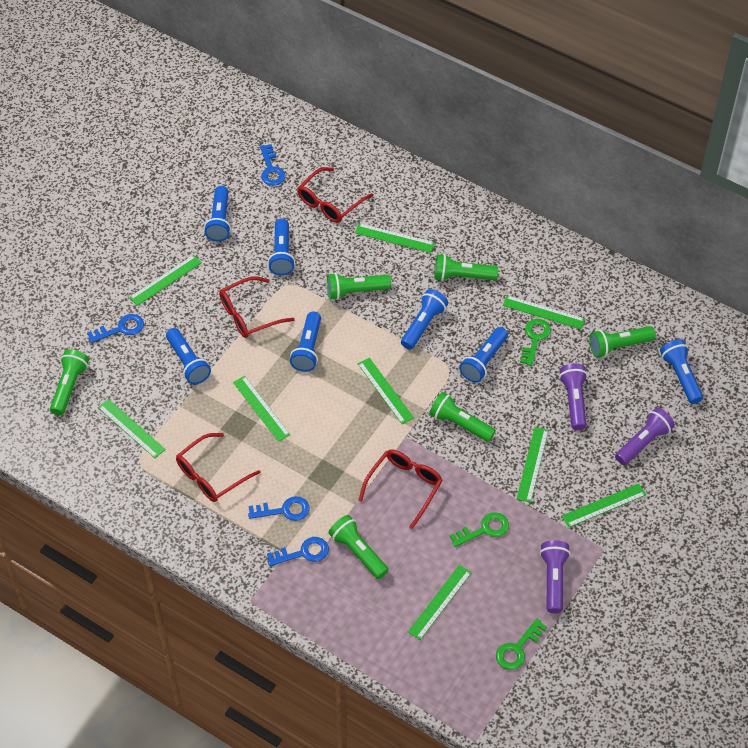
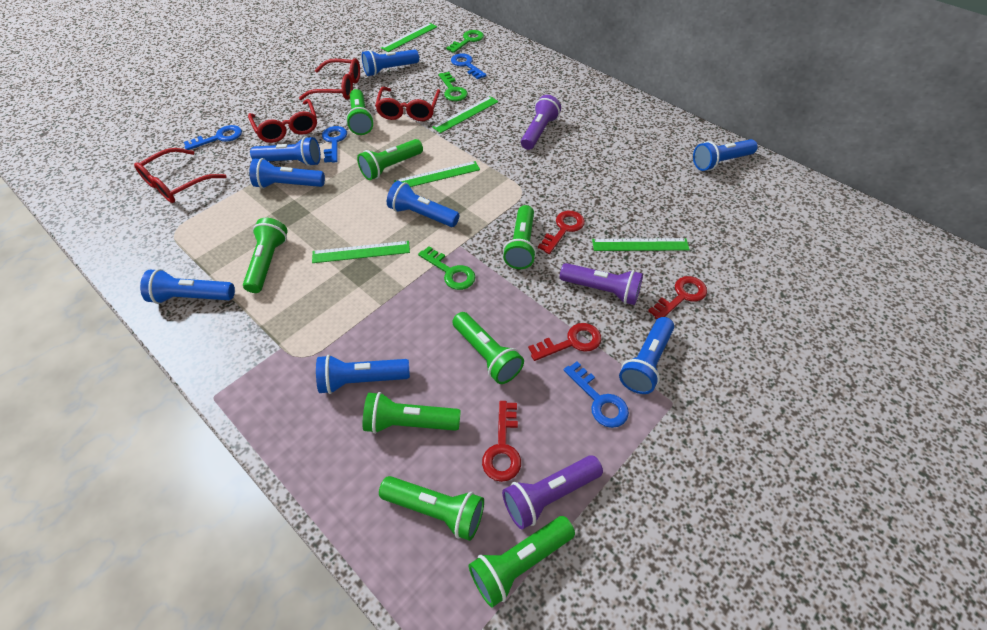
blue flashlight: 7 -> 8
green flashlight: 6 -> 8
green ruler: 9 -> 5
red key: 0 -> 4

